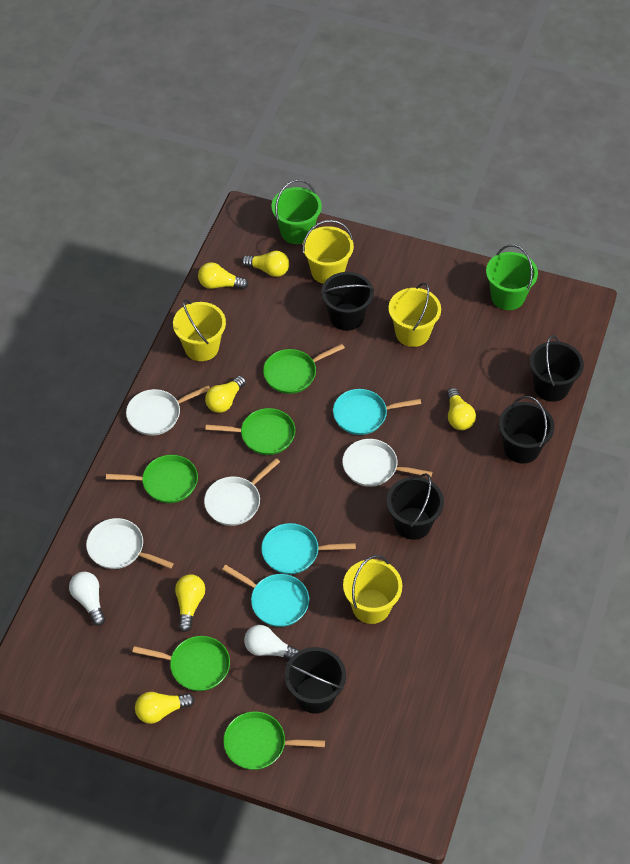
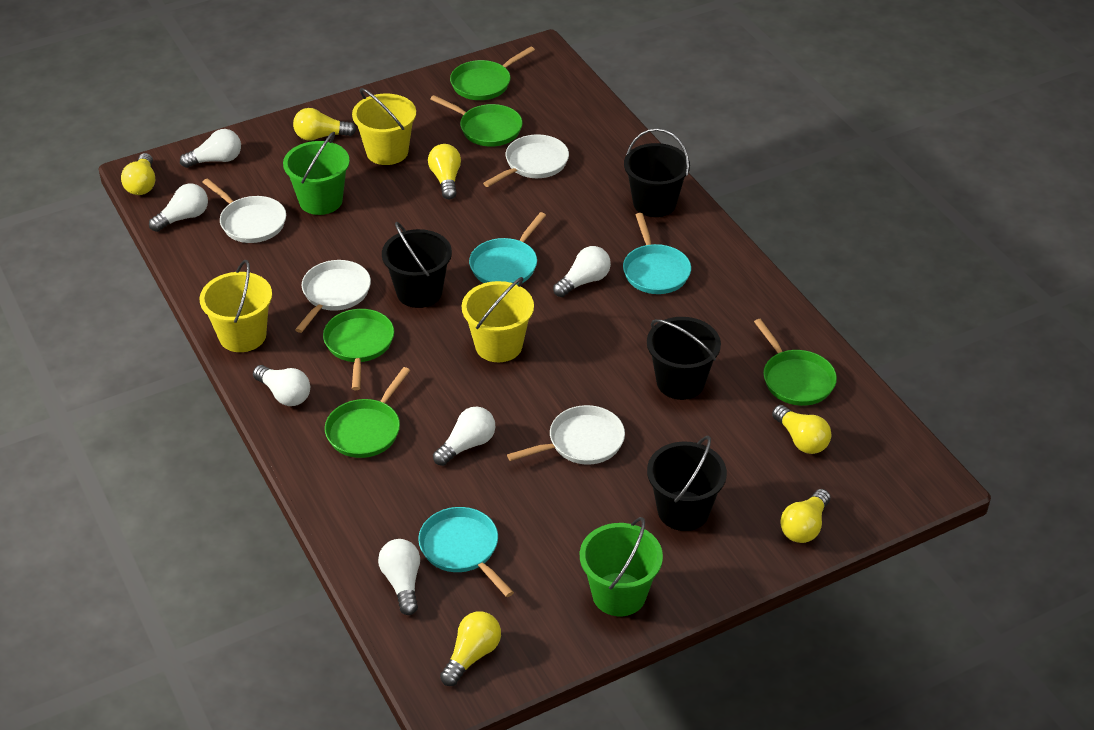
black bucket: 5 -> 4
white light bulb: 2 -> 6
yellow bucket: 4 -> 3

